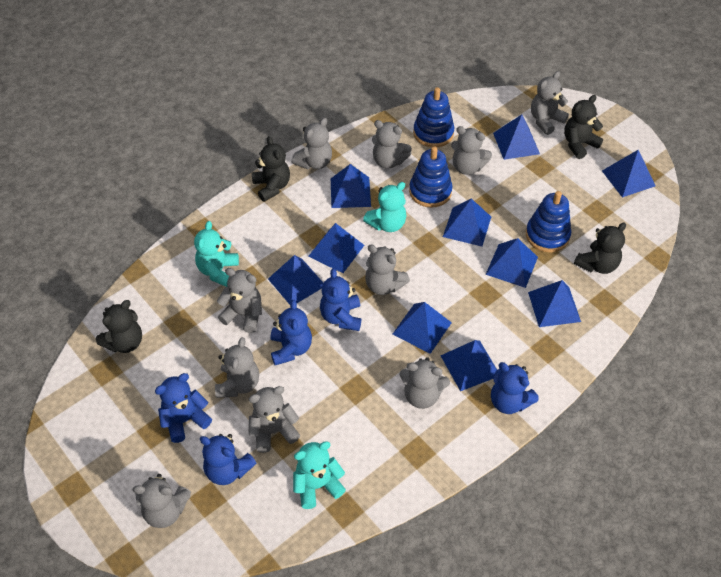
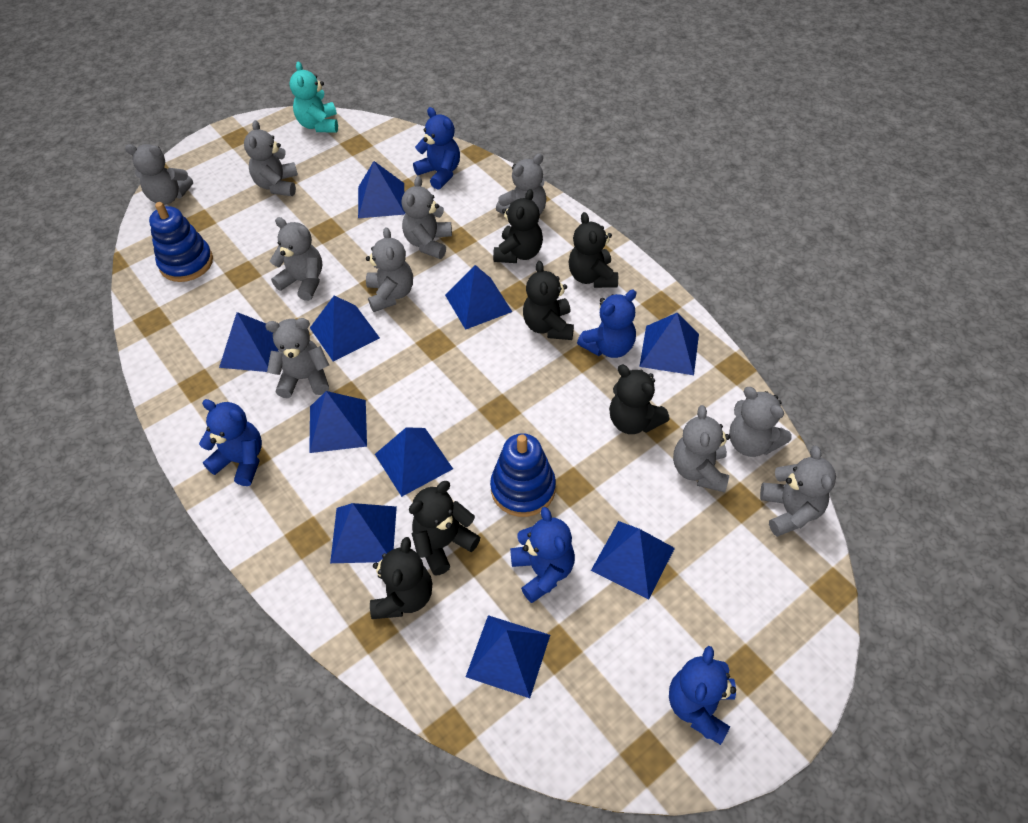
black teddy bear: 4 -> 6
blue stacking toy: 3 -> 2
turquoise teddy bear: 3 -> 1

